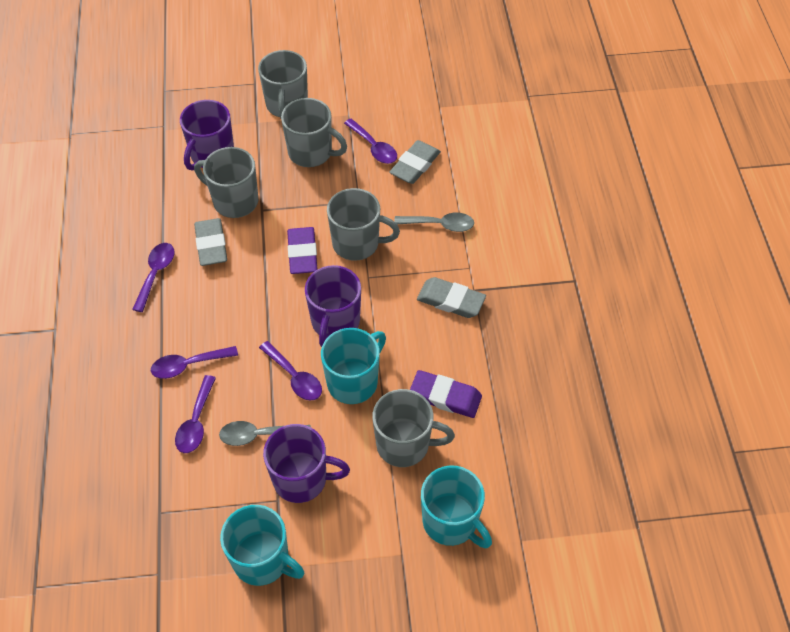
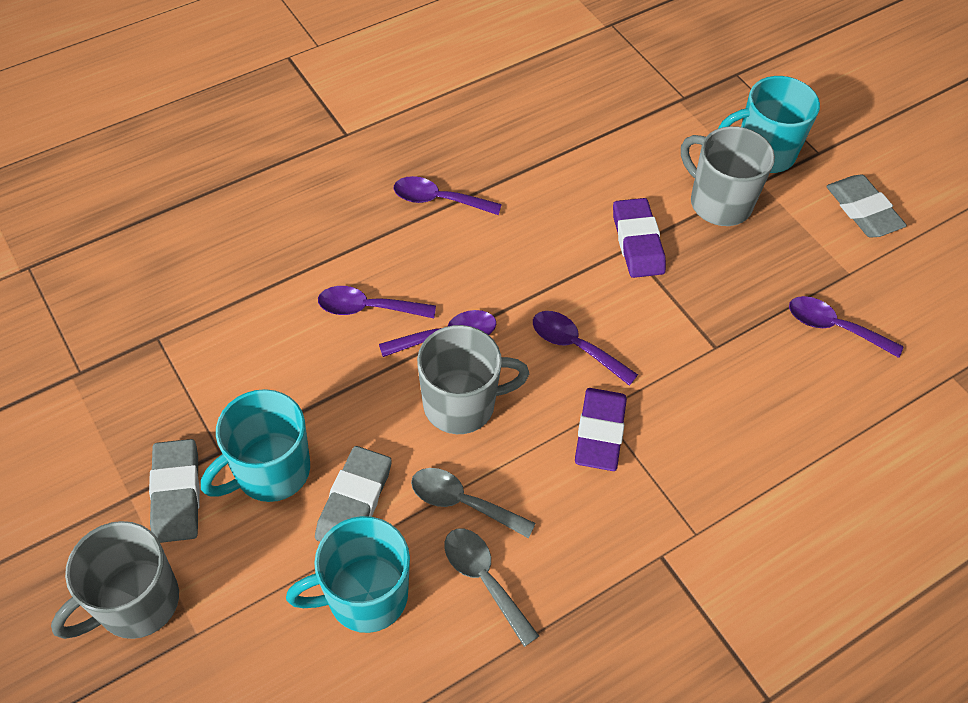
grey mug: 5 -> 3
purple mug: 3 -> 0

